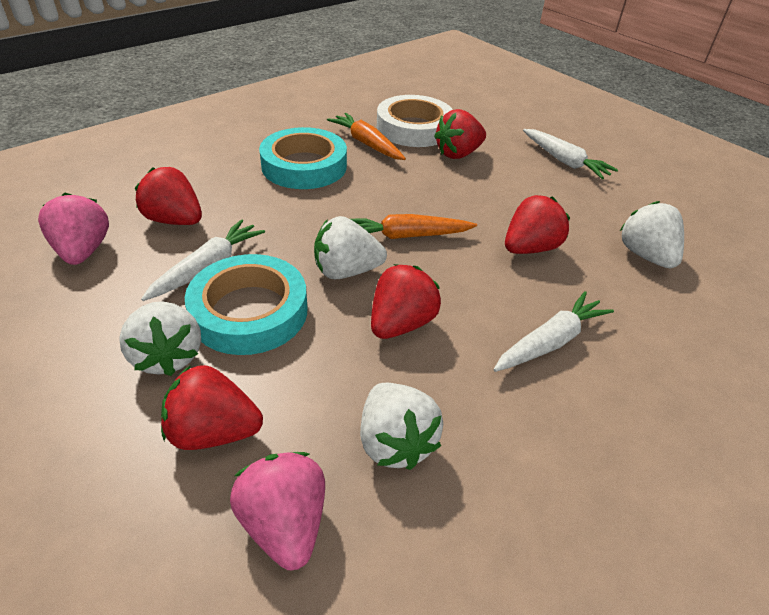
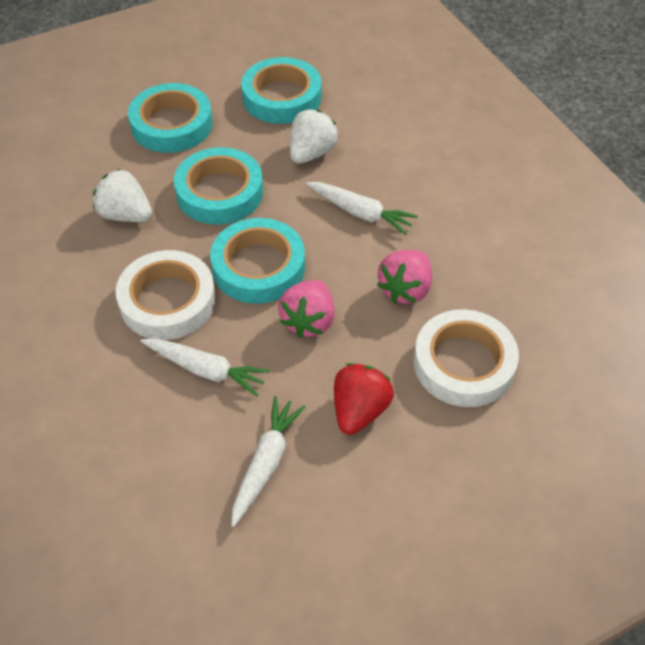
orange carrot: 2 -> 0
red strawberry: 5 -> 1
turquoise tape: 2 -> 4
white strawberry: 4 -> 2
white tape: 1 -> 2

